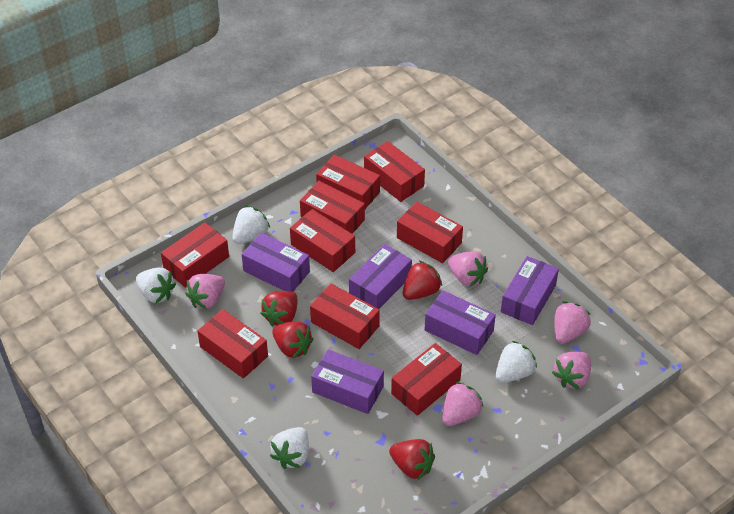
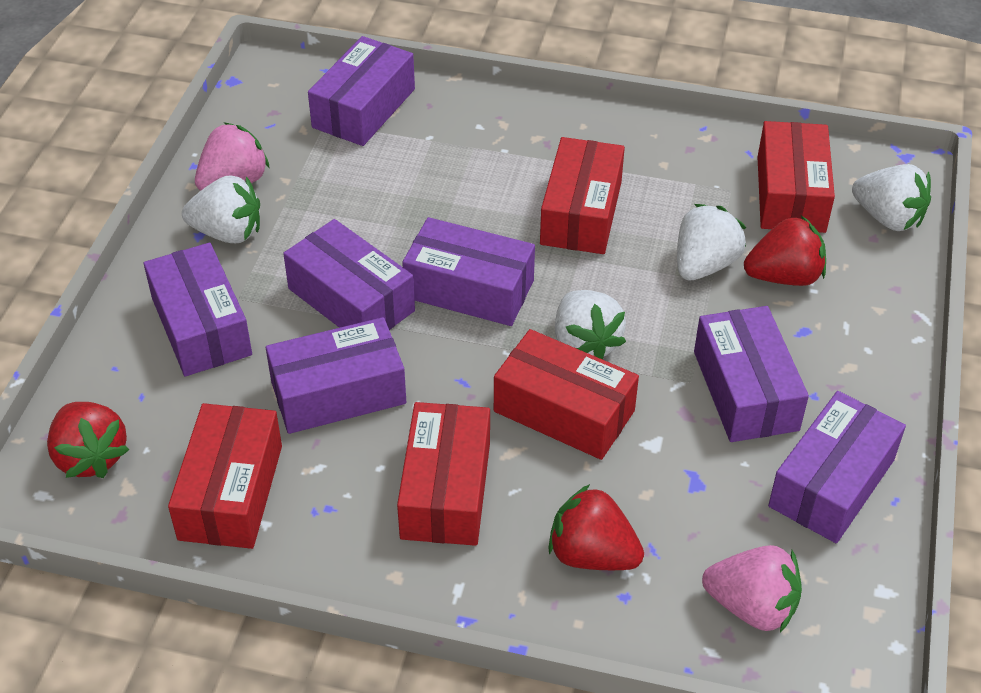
pink strawberry: 5 -> 2
purple box: 5 -> 7
red box: 9 -> 5
red strawberry: 4 -> 3

